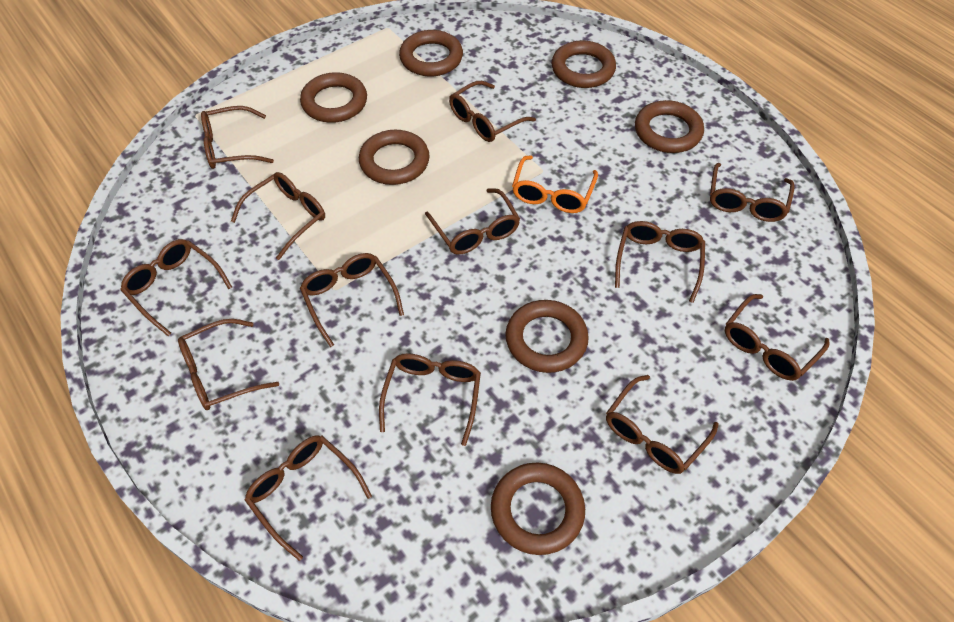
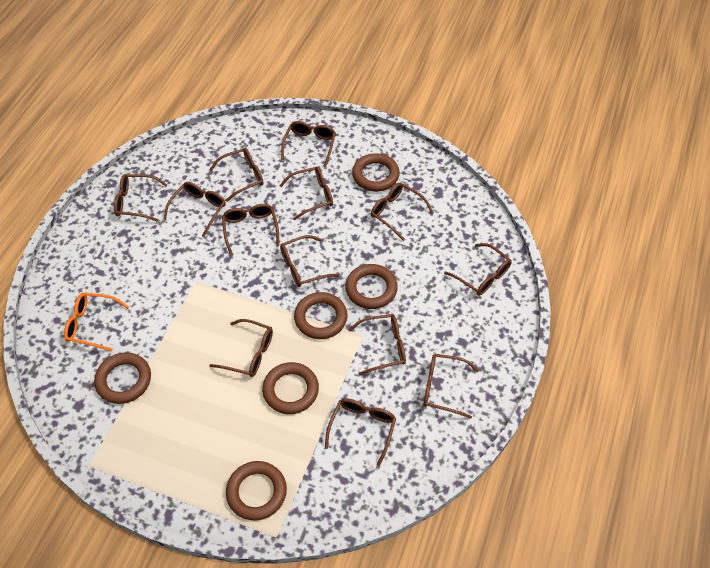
brown ring: 7 -> 6

